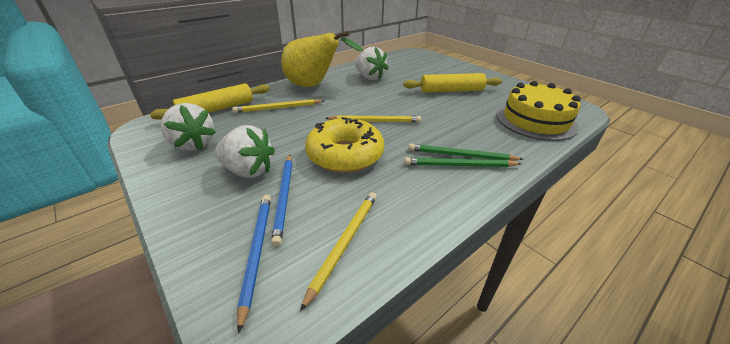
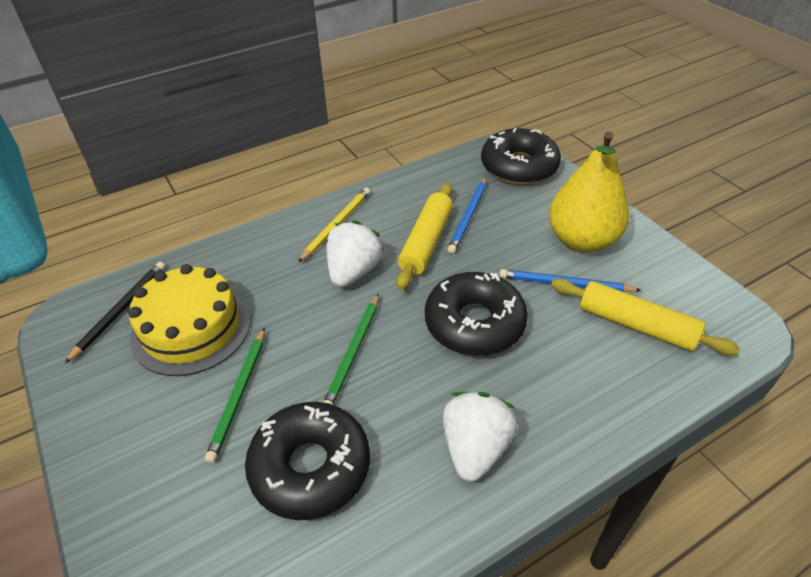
black donut: 0 -> 3
black pencil: 0 -> 1
white strawberry: 3 -> 2
yellow donut: 1 -> 0
yellow pencil: 3 -> 1

